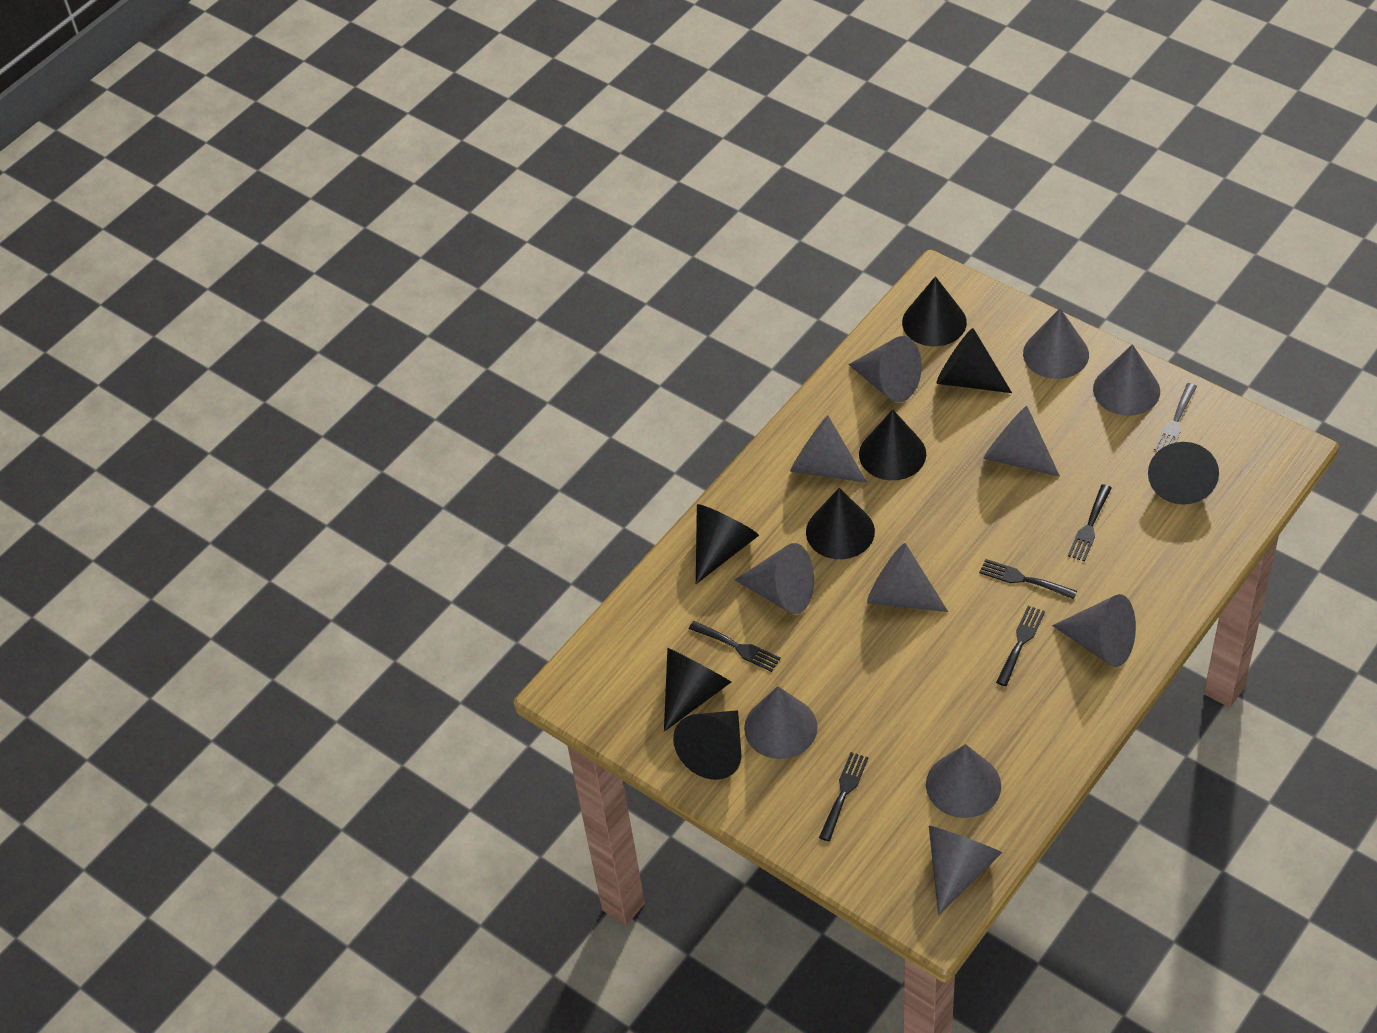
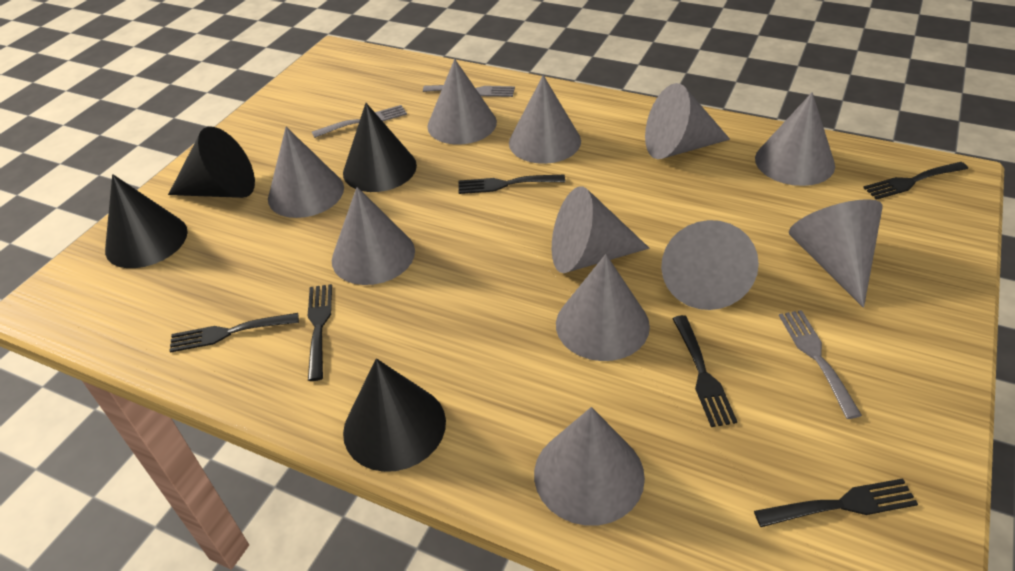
black cone: 8 -> 4
black fork: 5 -> 6
grey fork: 1 -> 3

